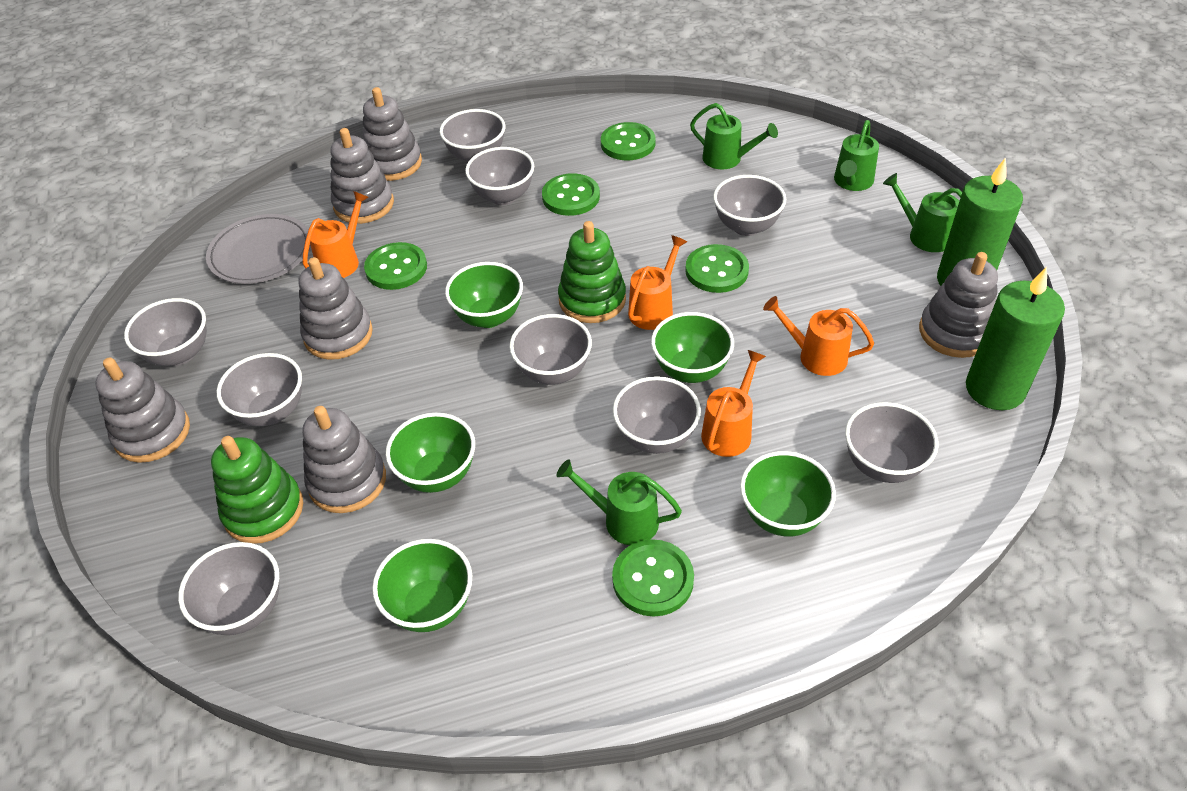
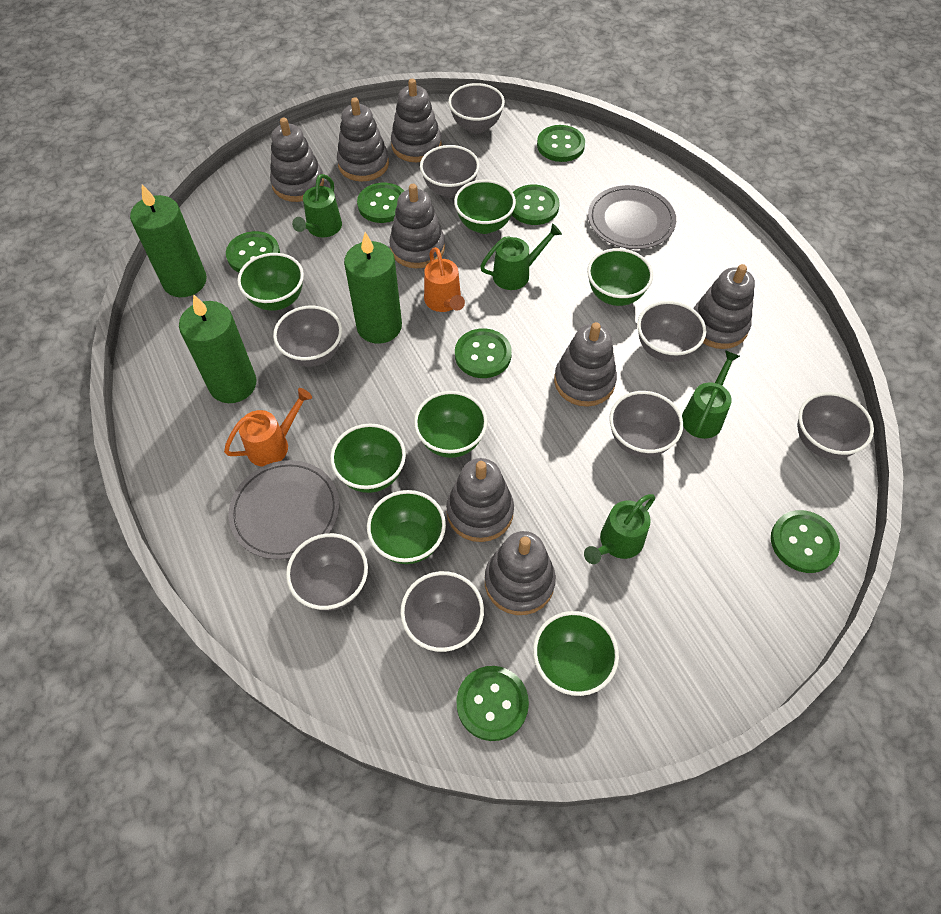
green bowl: 5 -> 7
green button: 5 -> 7
green candle: 2 -> 3
green stacking toy: 2 -> 0
grey bowl: 9 -> 8
grey plate: 1 -> 2
grey stacking toy: 6 -> 8
orange watering can: 4 -> 2

